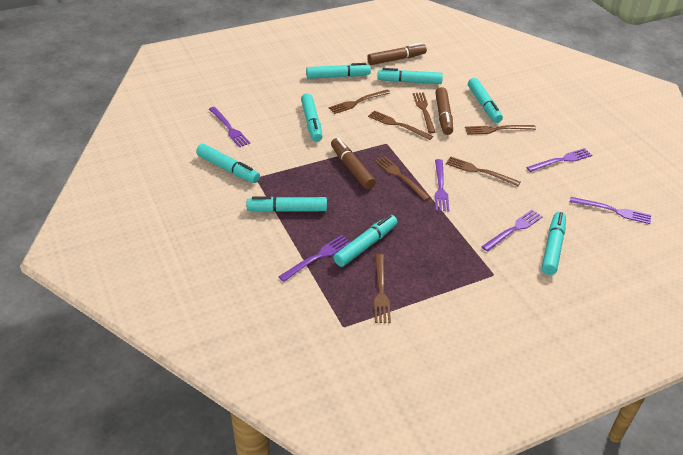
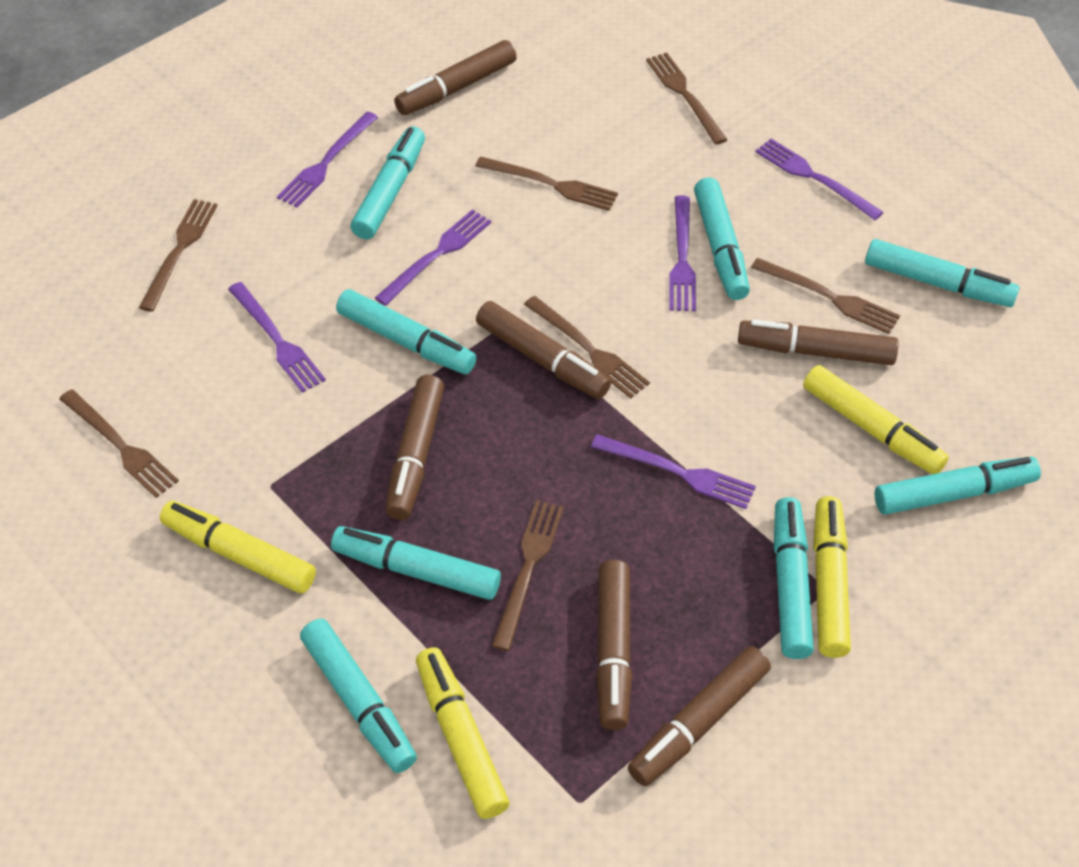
brown marker: 3 -> 6
yellow marker: 0 -> 4

